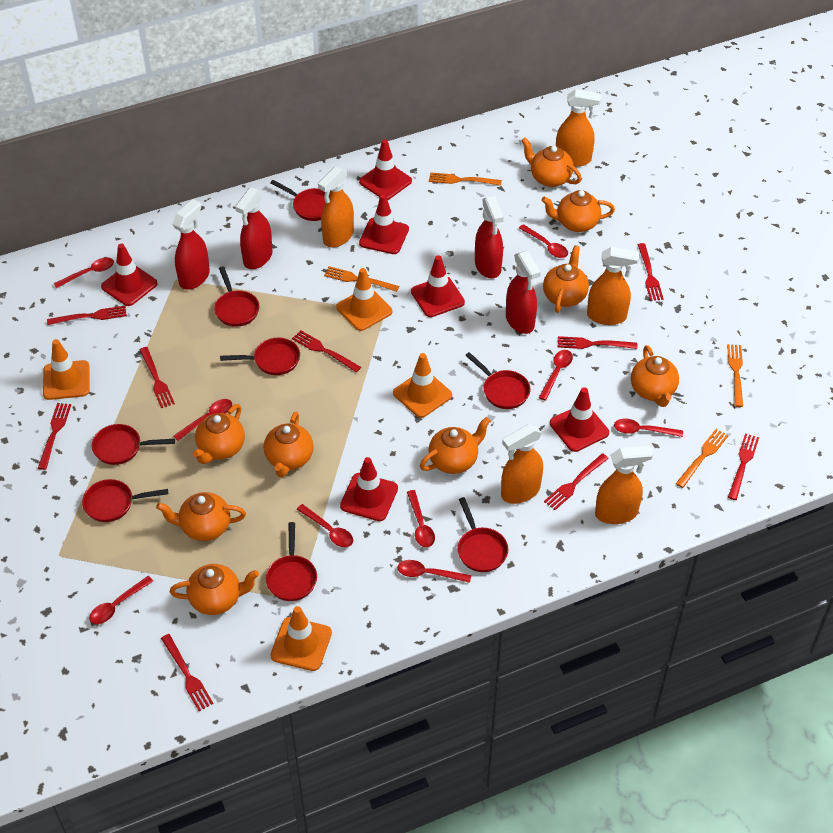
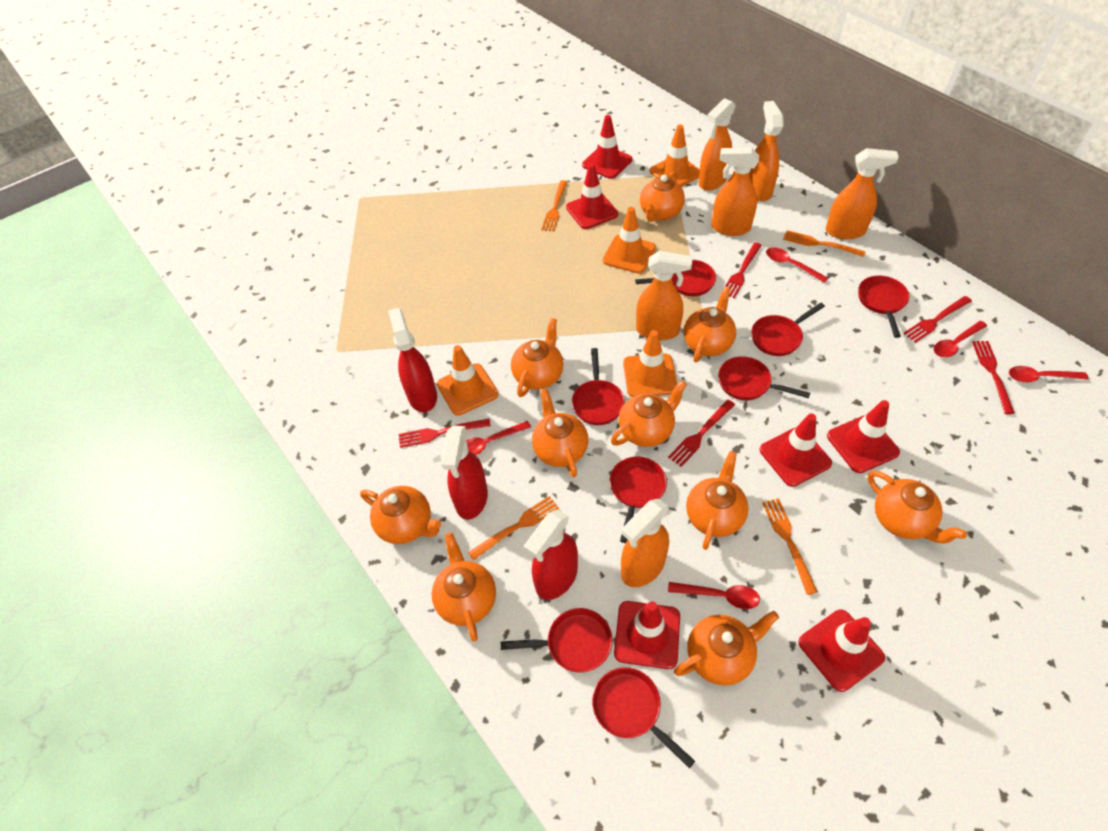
orange spray bottle: 5 -> 6
orange teapot: 9 -> 10
red fork: 9 -> 5
red spoon: 9 -> 5
red spray bottle: 4 -> 3

